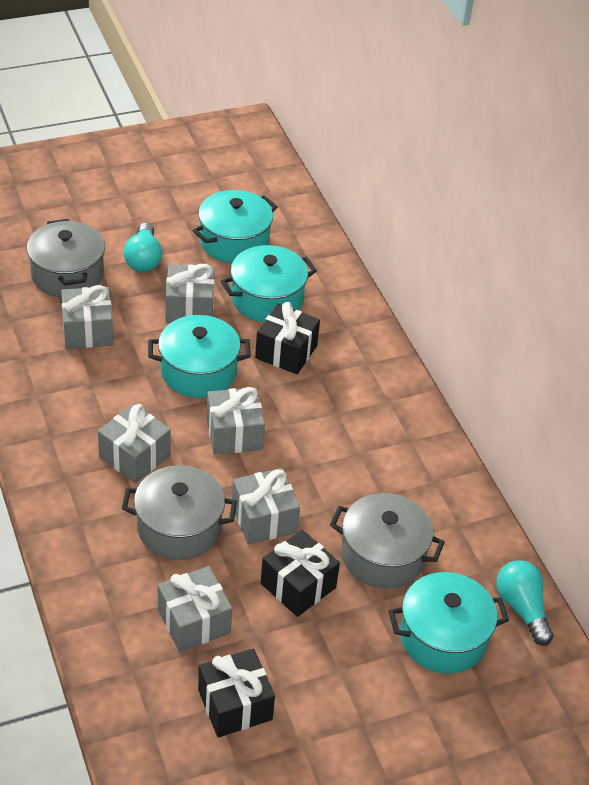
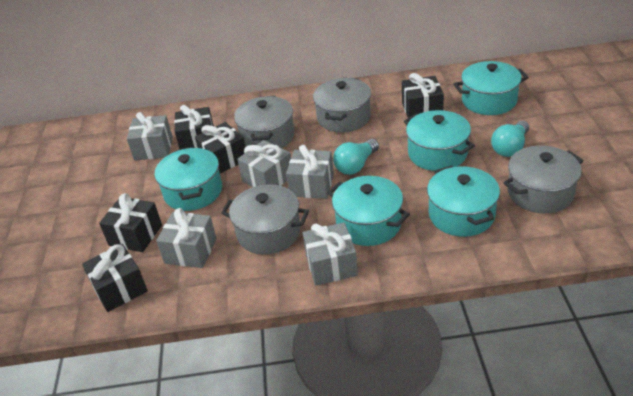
black gift: 3 -> 5
grey gift: 6 -> 5
grey pot: 3 -> 4
turquoise pot: 4 -> 5

